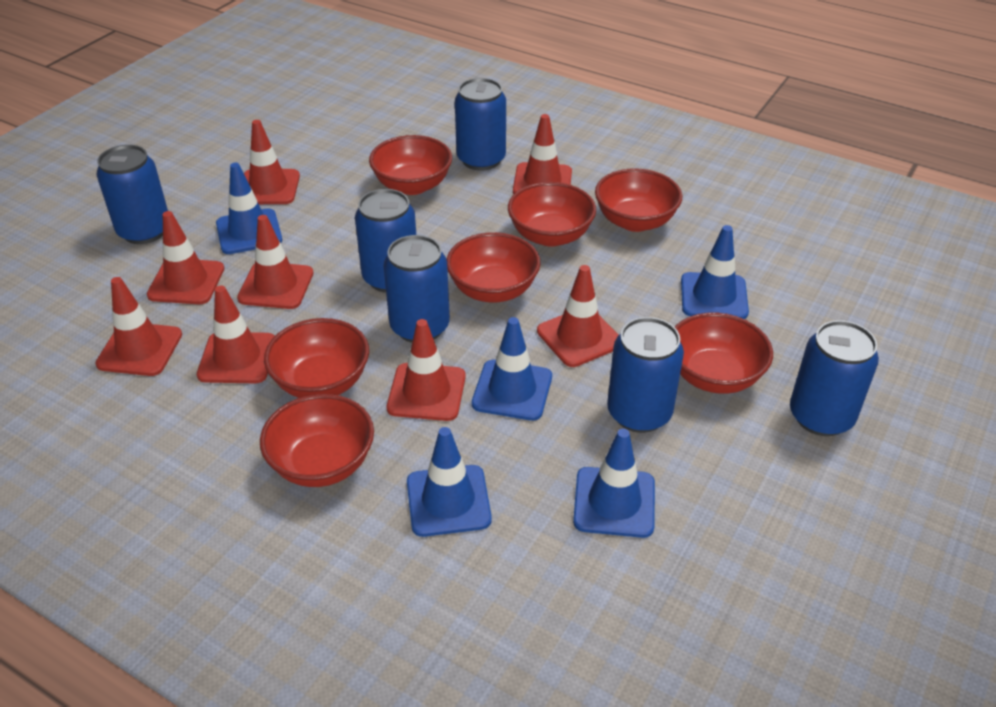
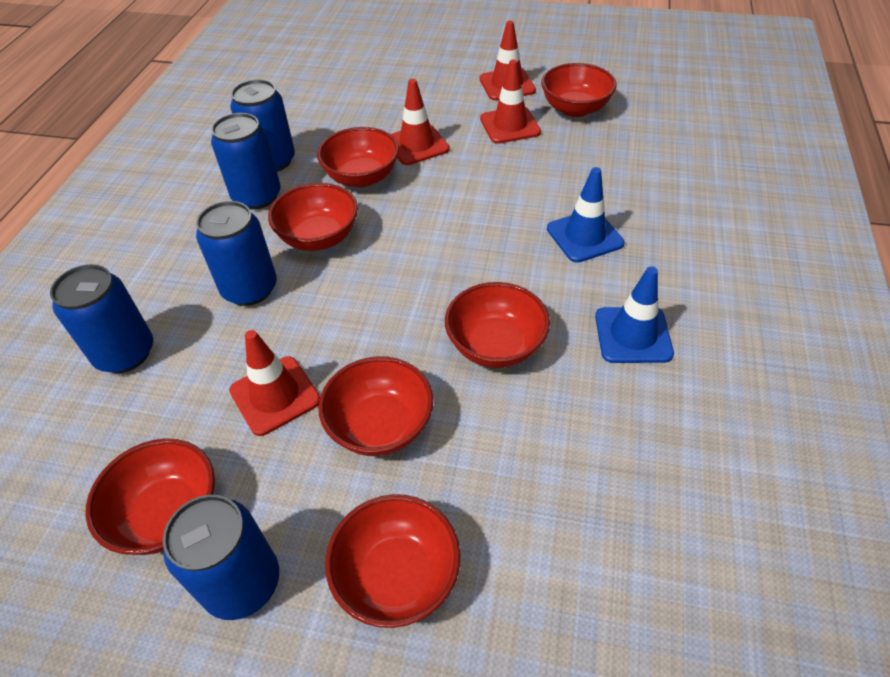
blue can: 6 -> 5
blue traffic cone: 5 -> 2
red traffic cone: 8 -> 4

